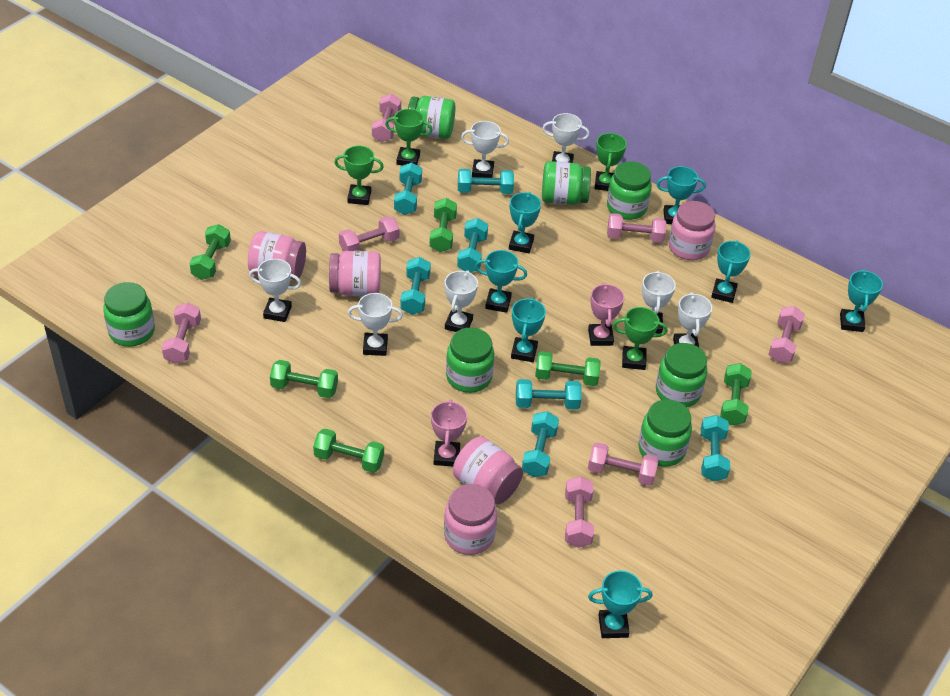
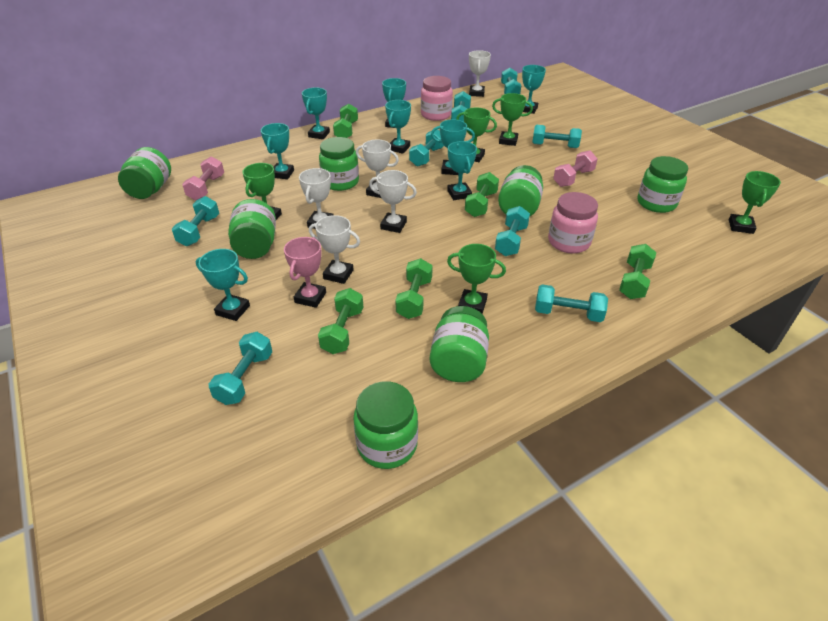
green dumbbell: 6 -> 5
green trophy: 4 -> 5
pink dumbbell: 7 -> 2
pink jar: 5 -> 2
pink trophy: 2 -> 1
turquoise dumbbell: 7 -> 8
turquoise trophy: 7 -> 8
white trophy: 7 -> 5

